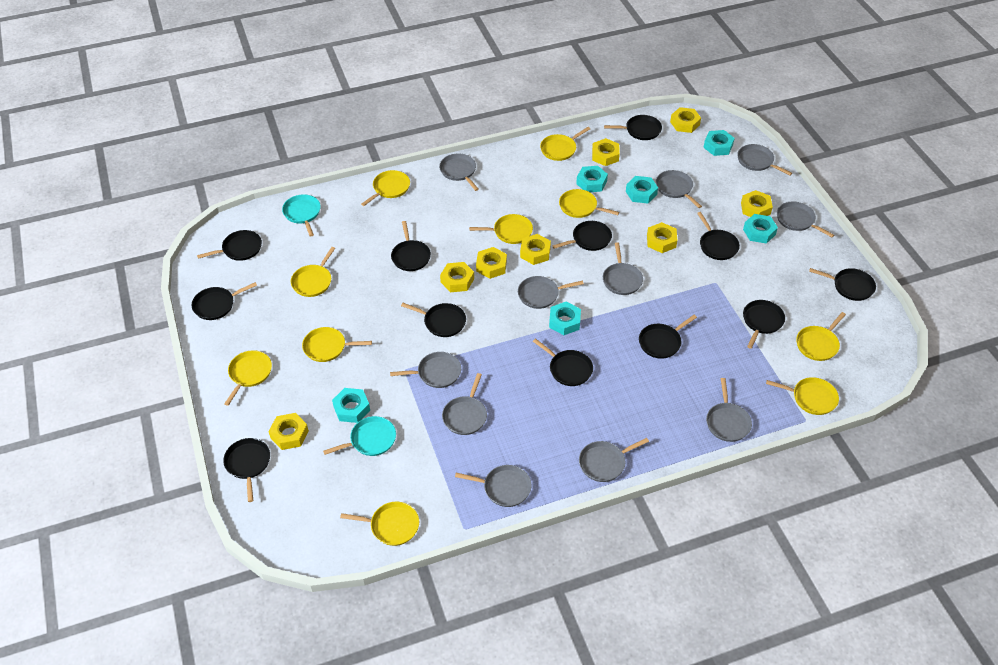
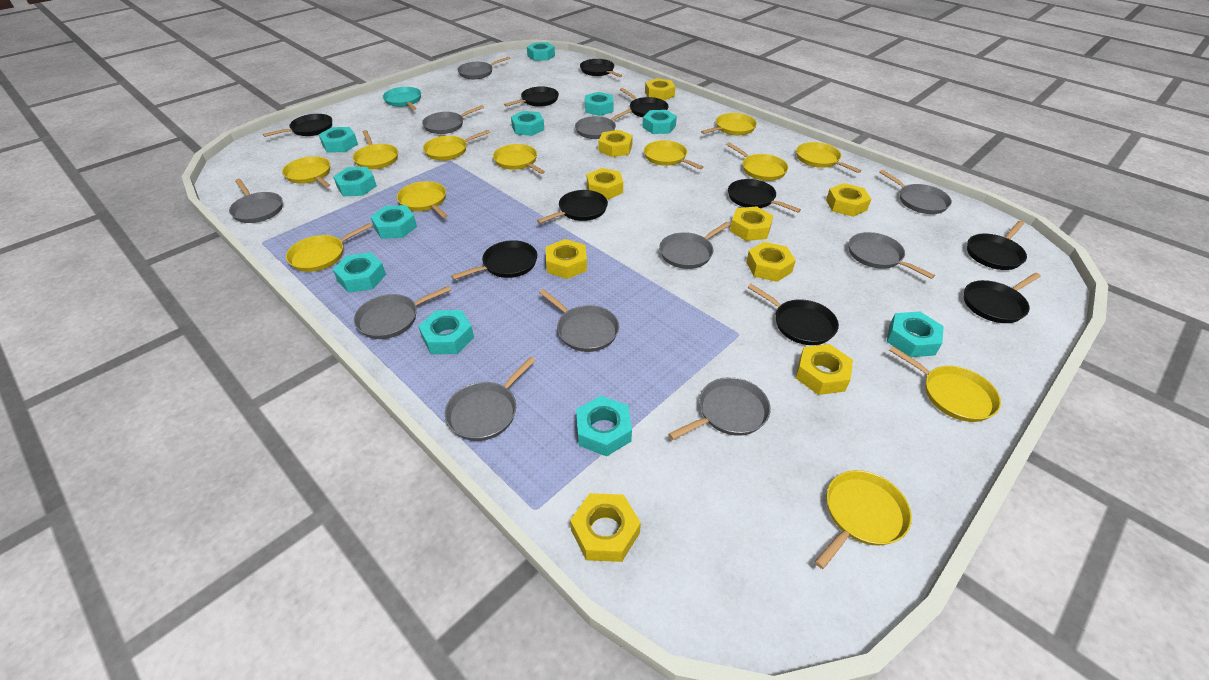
black pan: 12 -> 10
turquoise nut: 6 -> 11
turquoise pan: 2 -> 1
yellow nut: 8 -> 9
yellow pan: 10 -> 12

